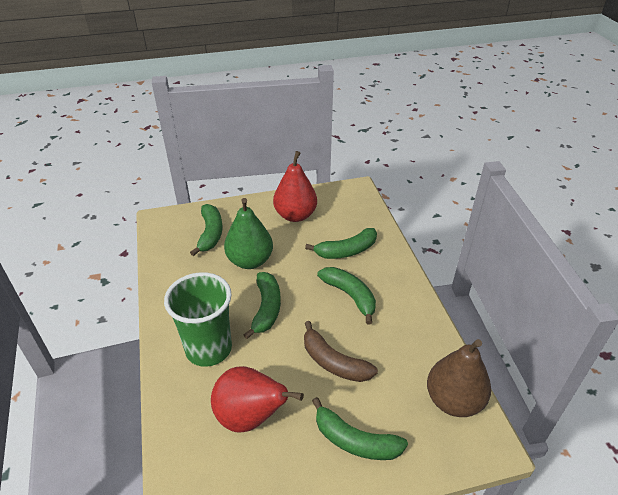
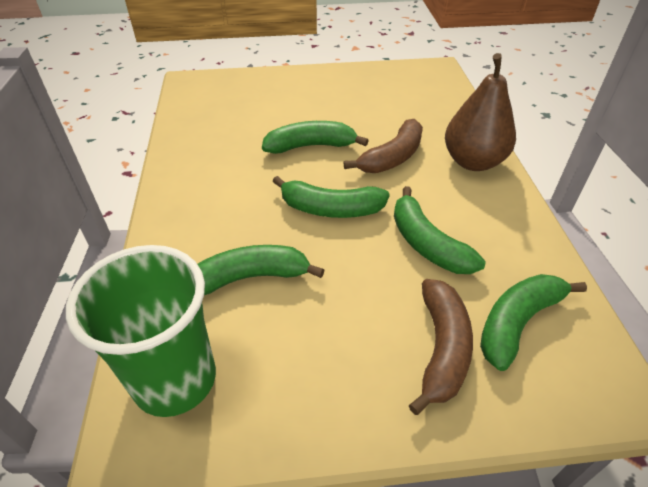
brown banana: 1 -> 2
green pear: 1 -> 0
red pear: 2 -> 0

